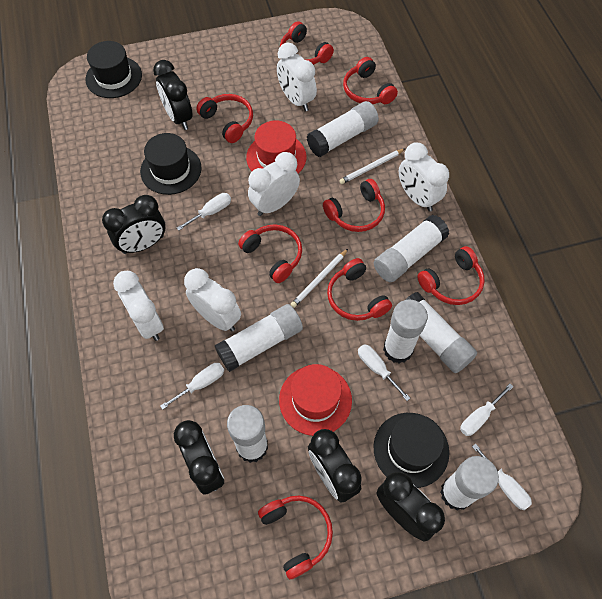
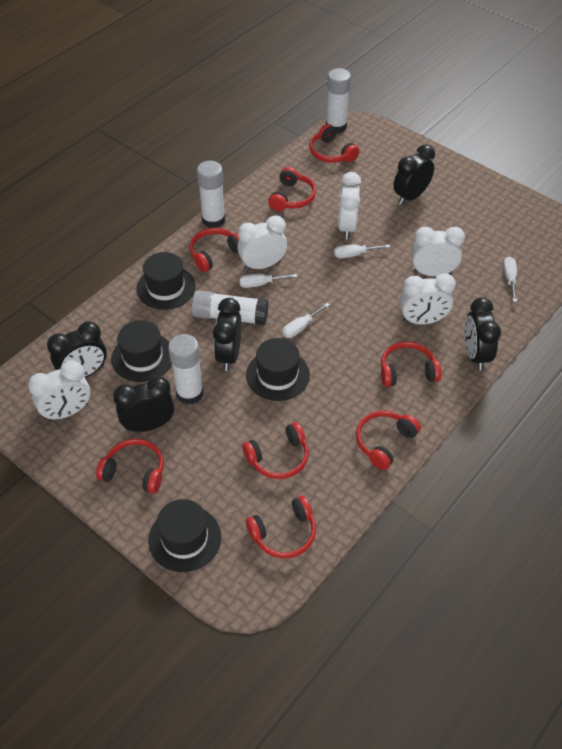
black hat: 3 -> 4
red hat: 2 -> 0
white glue stick: 7 -> 4
white pencil: 2 -> 0
white screwdriver: 5 -> 4

